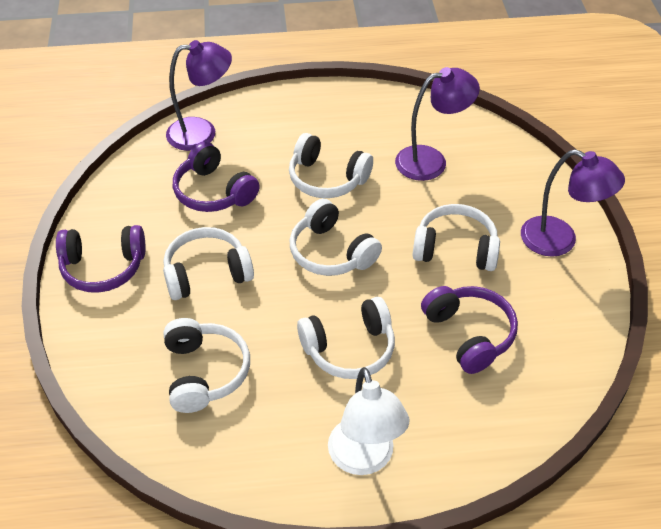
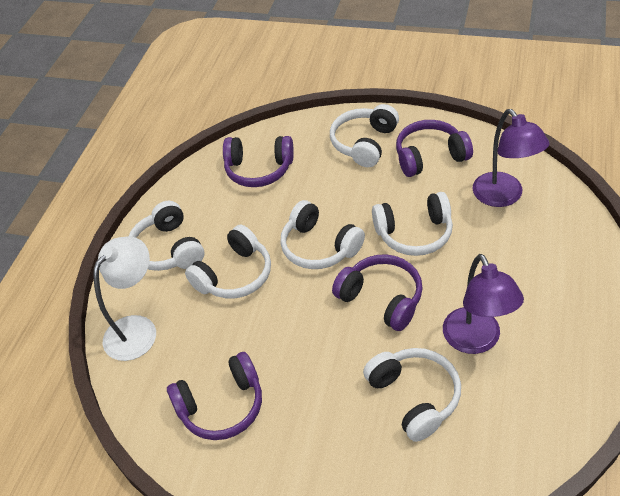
purple headphones: 3 -> 4
purple lamp: 3 -> 2

